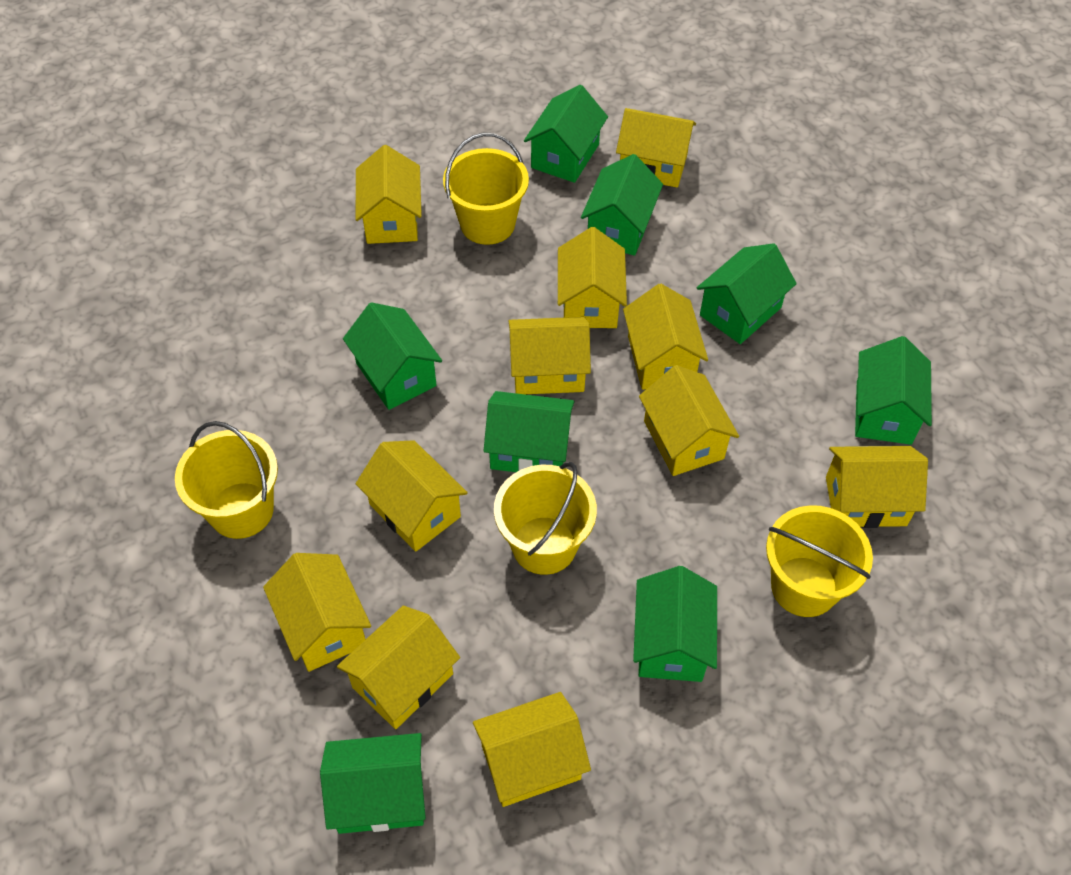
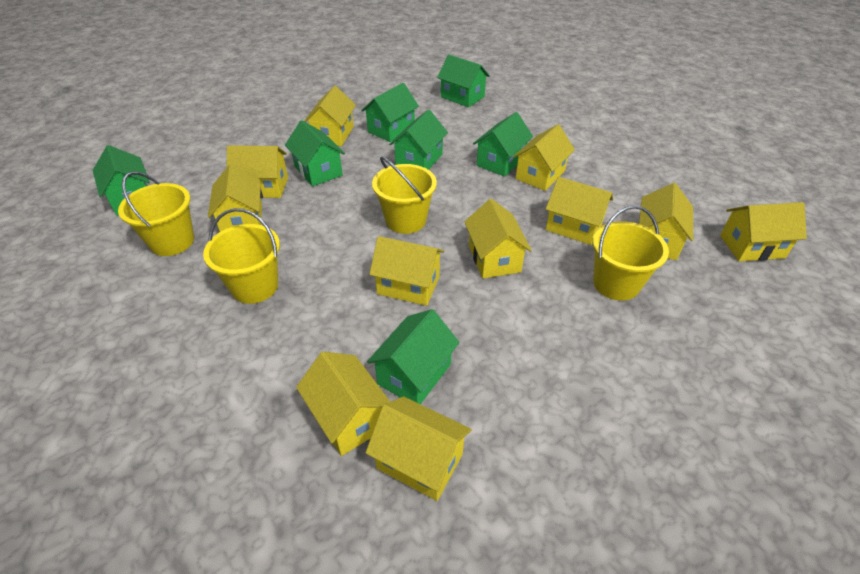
green house: 8 -> 7

